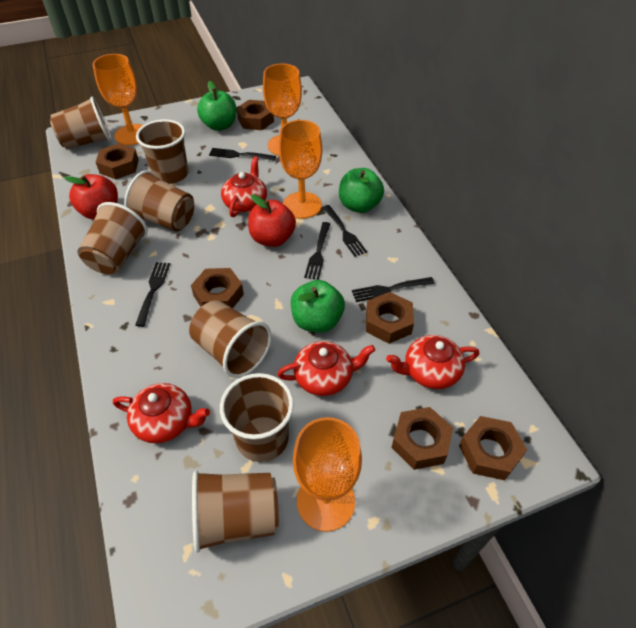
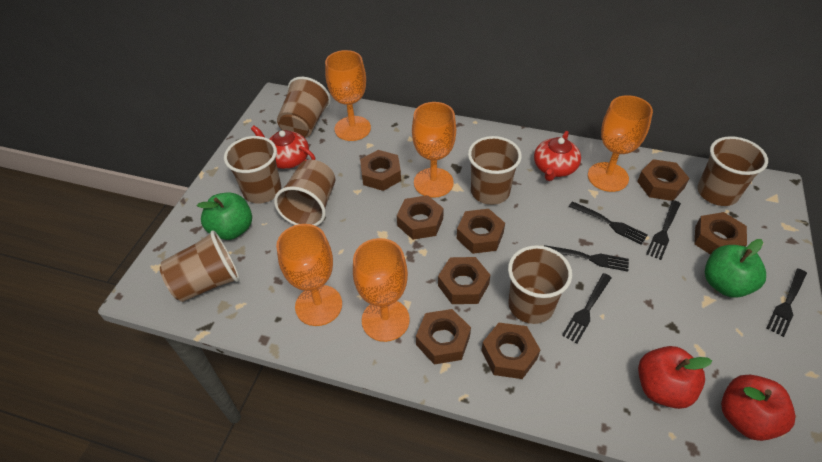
brown nut: 6 -> 8
green apple: 3 -> 2
orange goblet: 4 -> 5
red teapot: 4 -> 2

